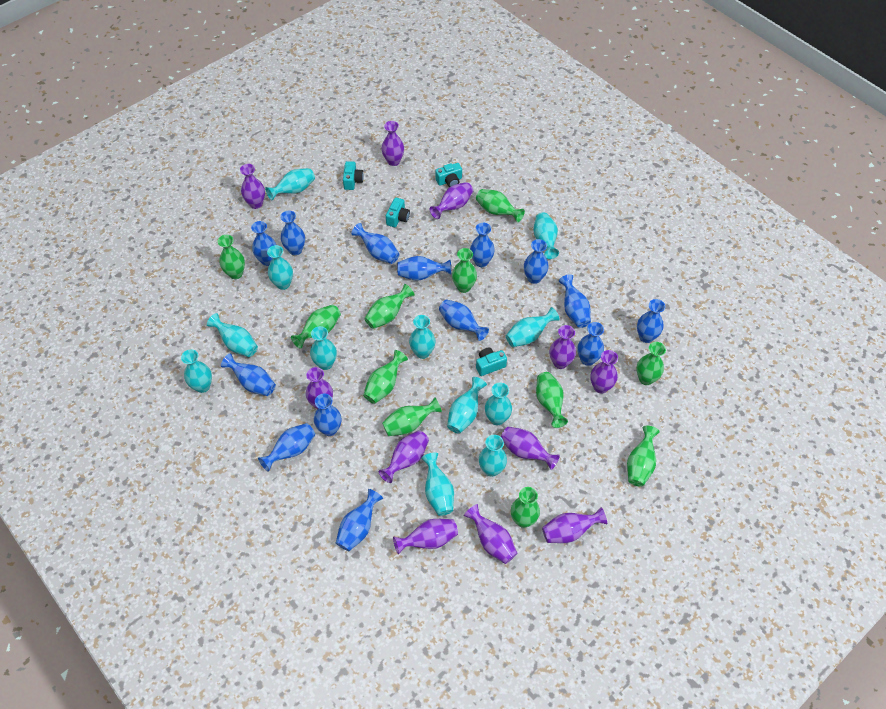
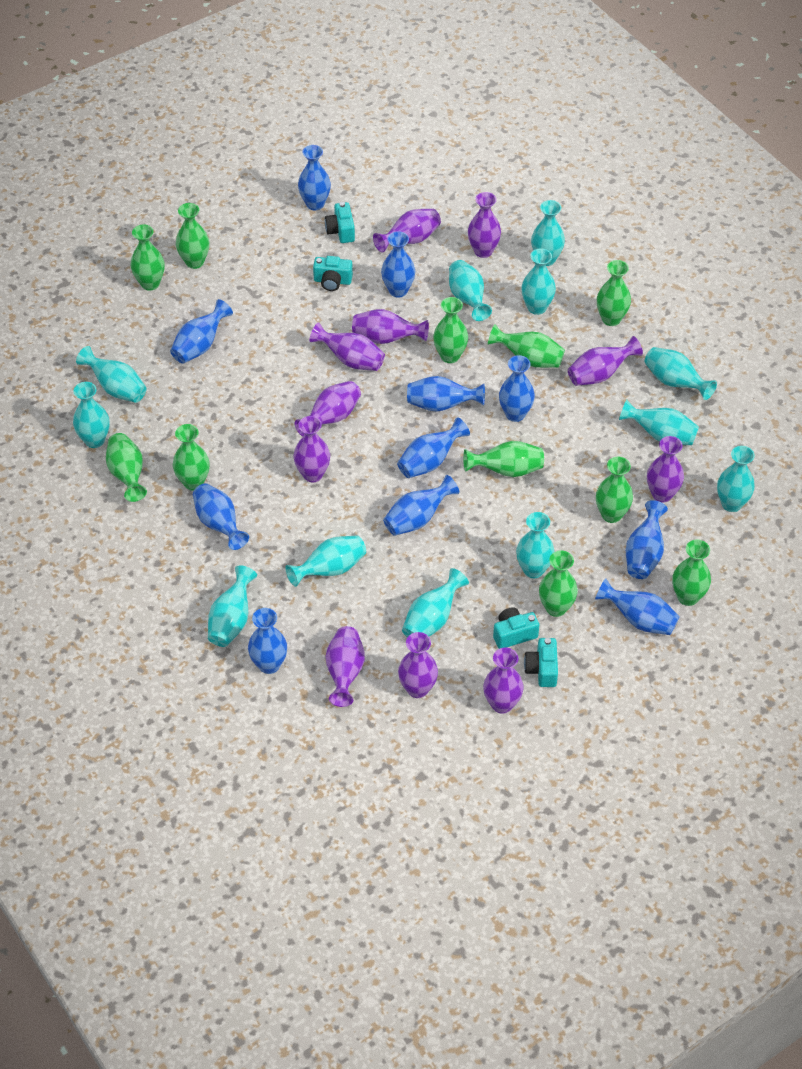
blue vase: 14 -> 11

